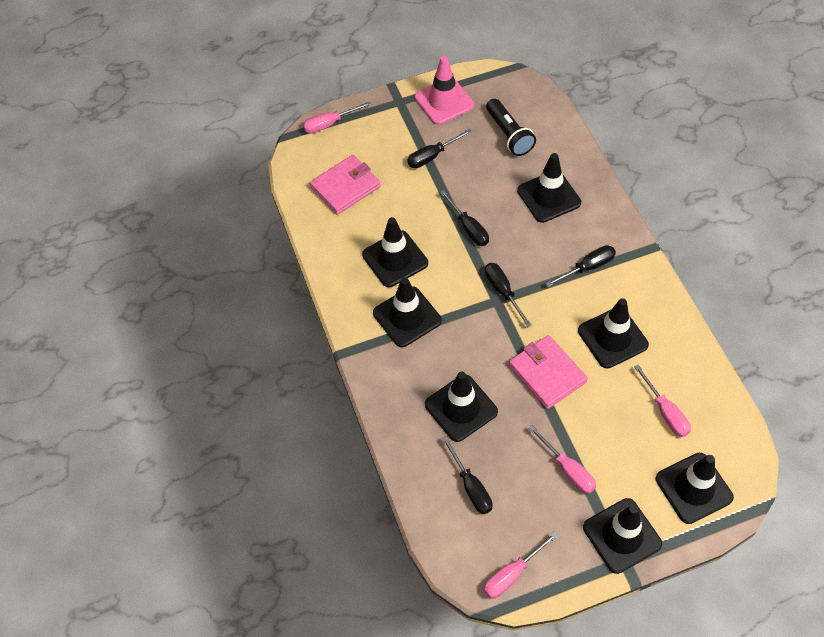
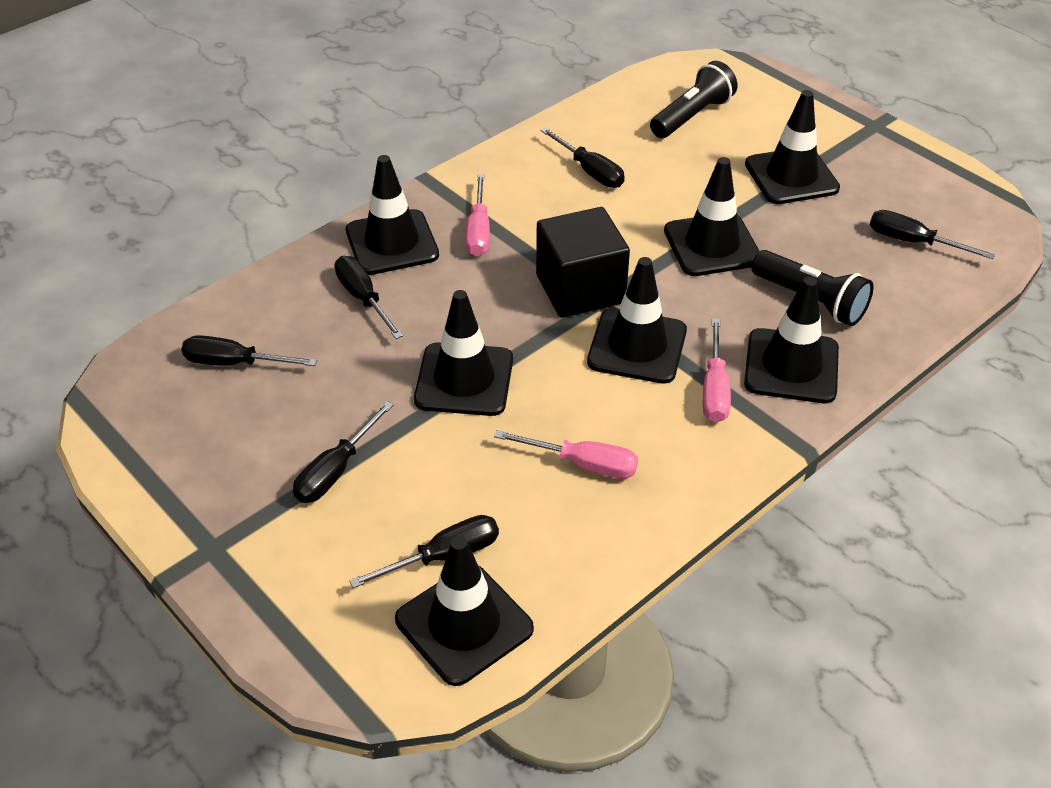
black cube: 0 -> 1
black flashlight: 1 -> 2
black screwdriver: 5 -> 6
pink screwdriver: 4 -> 3
pink traffic cone: 1 -> 0
pink wallet: 2 -> 0

